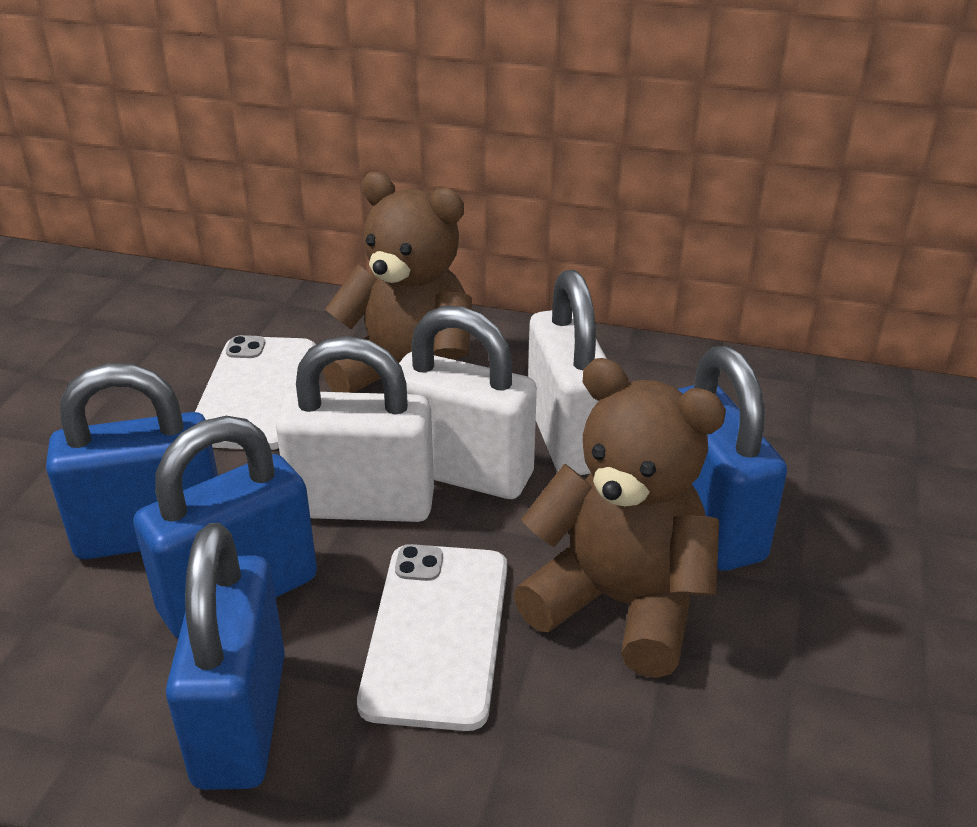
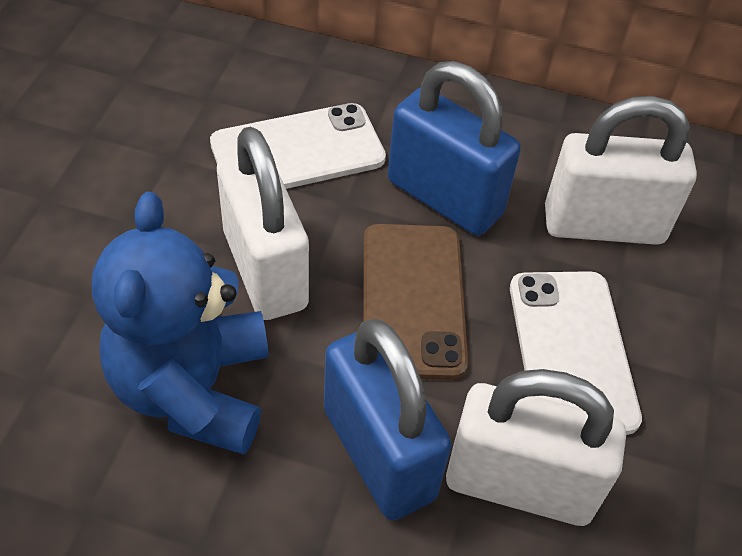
blue padlock: 4 -> 2
blue teddy bear: 0 -> 1
brown phone: 0 -> 1
brown teddy bear: 2 -> 0

